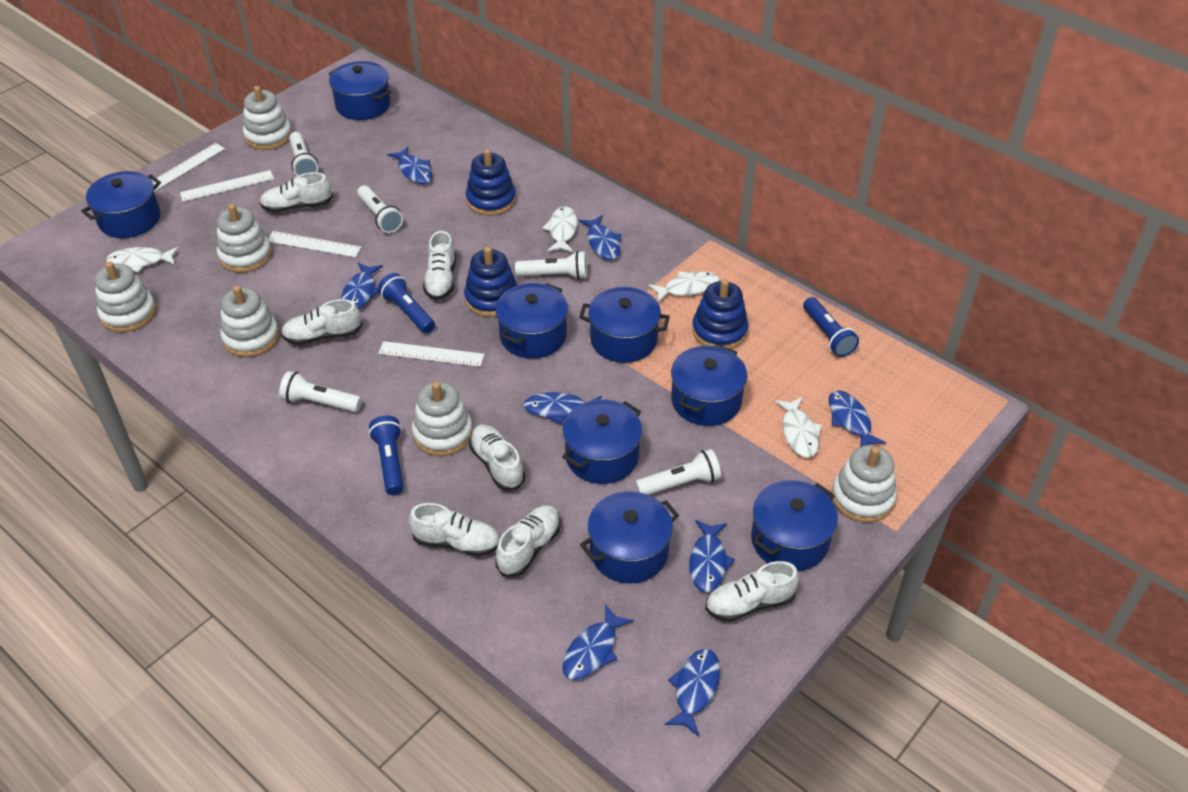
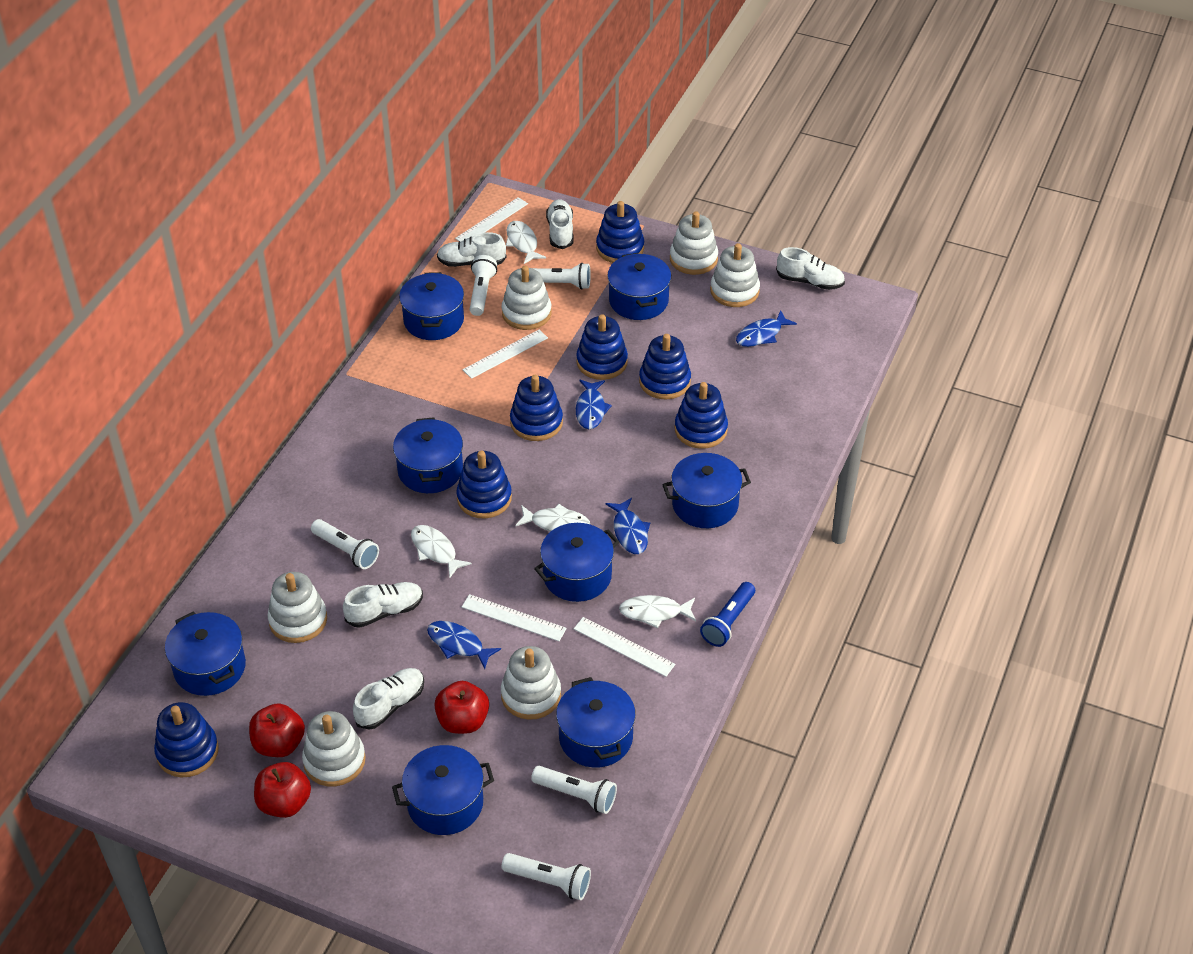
blue fish: 8 -> 4
blue flashlight: 3 -> 1
blue stacking toy: 3 -> 7
red apple: 0 -> 3
white shoe: 7 -> 5

